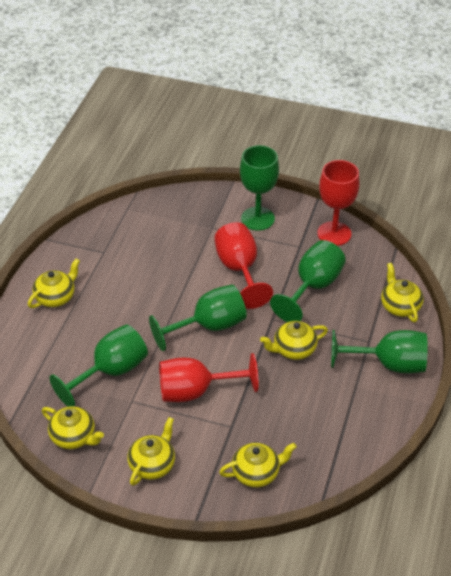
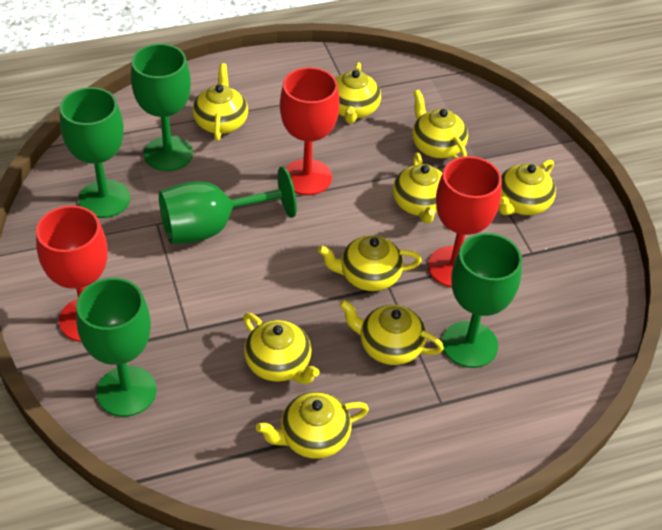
yellow teapot: 6 -> 9

